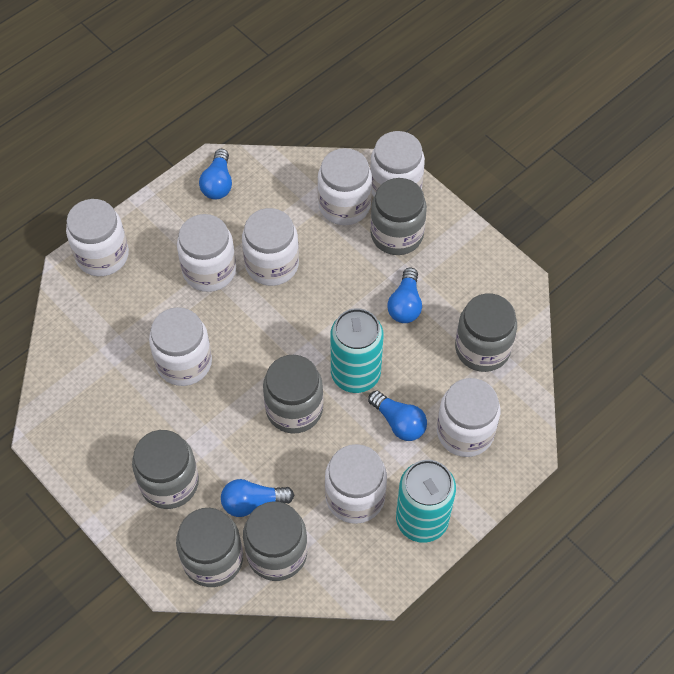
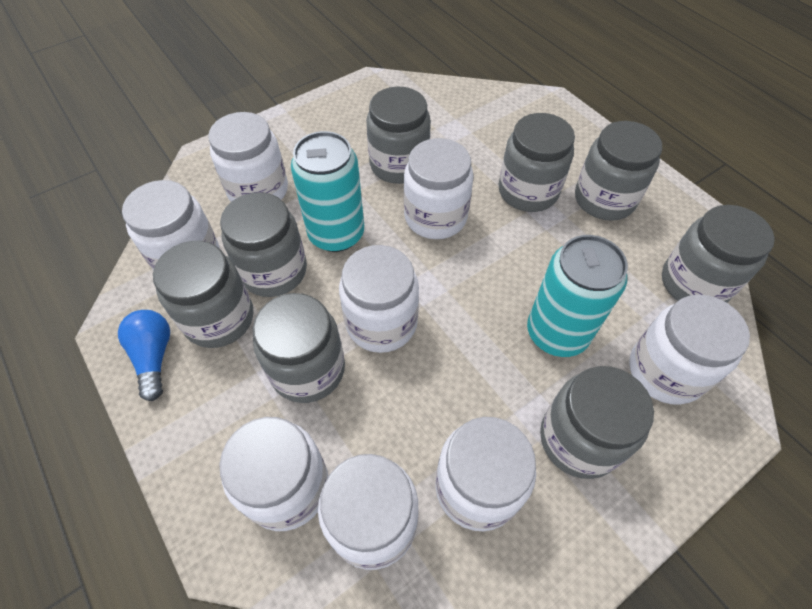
blue light bulb: 4 -> 1
grey jar: 6 -> 8

